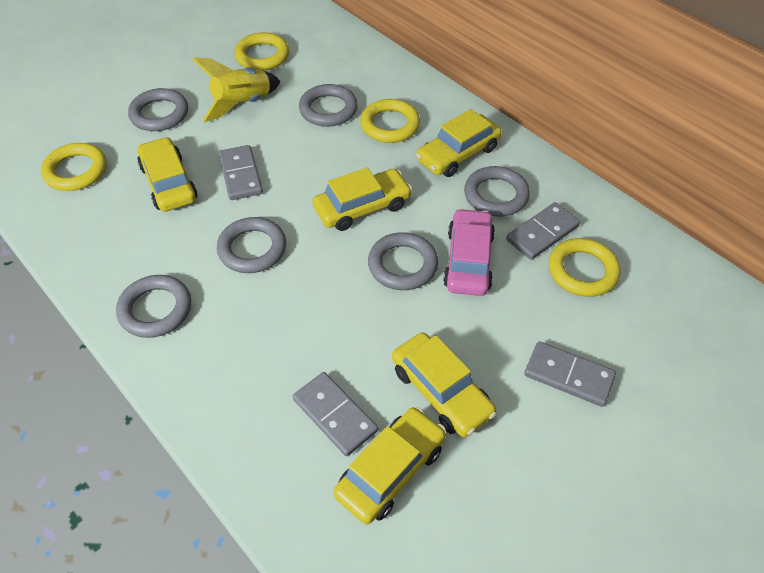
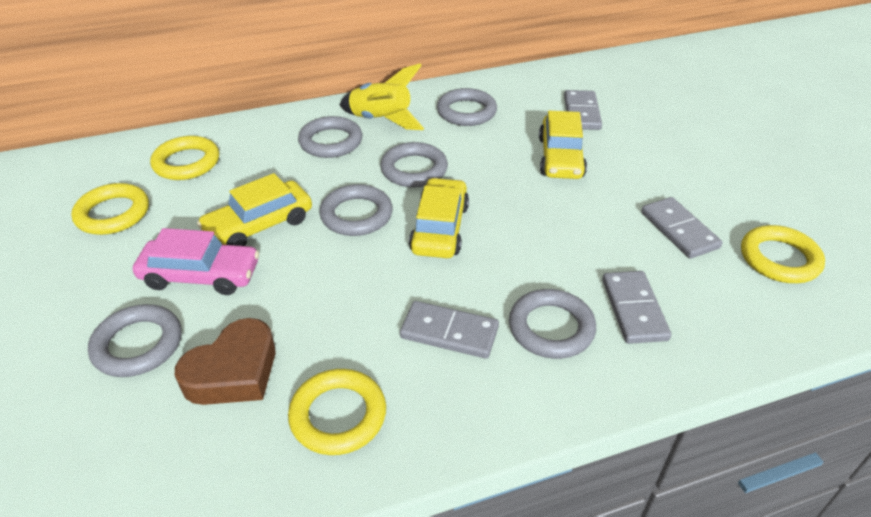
brown heart: 0 -> 1
yellow car: 5 -> 3

